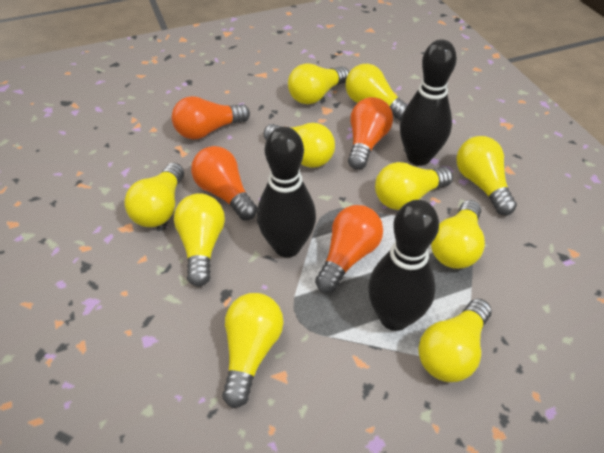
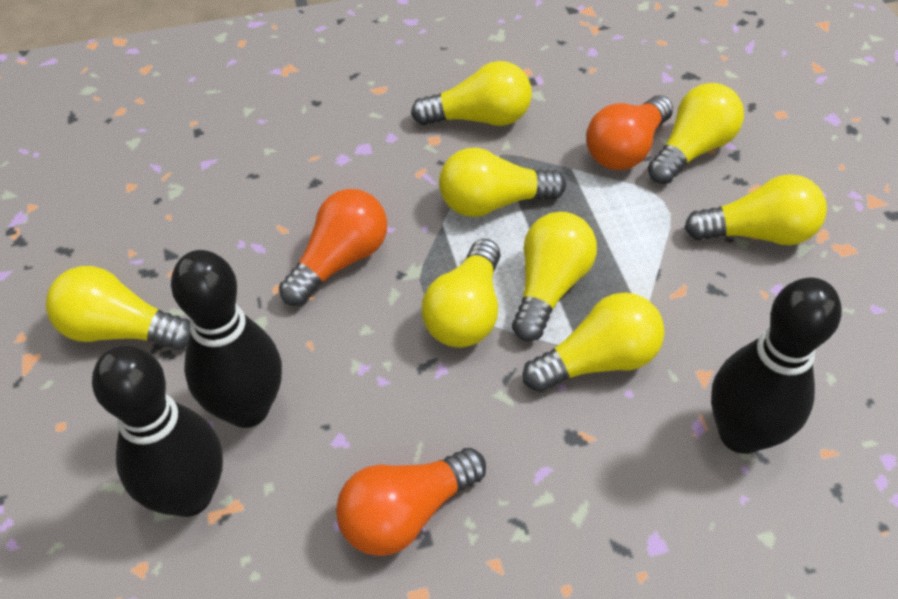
orange light bulb: 4 -> 3
yellow light bulb: 10 -> 8

